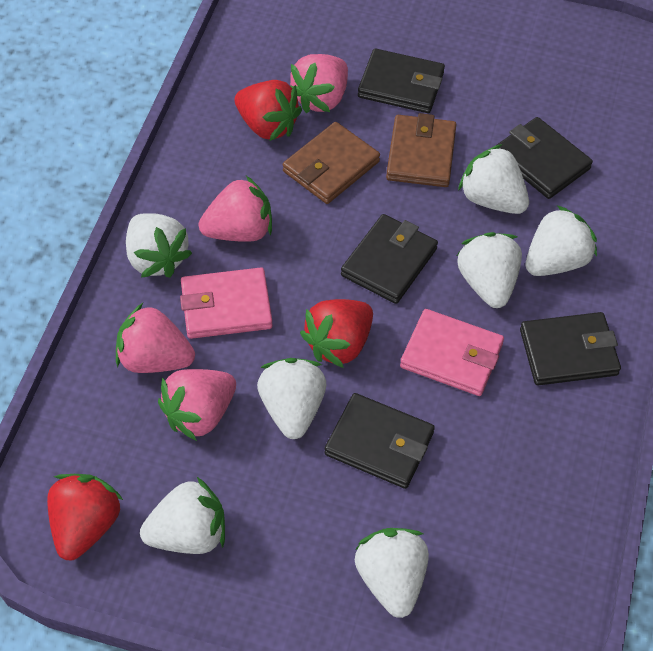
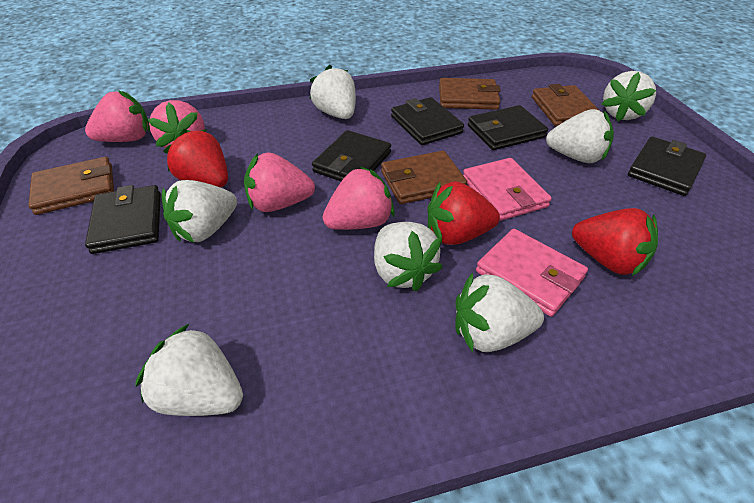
brown wallet: 2 -> 4

